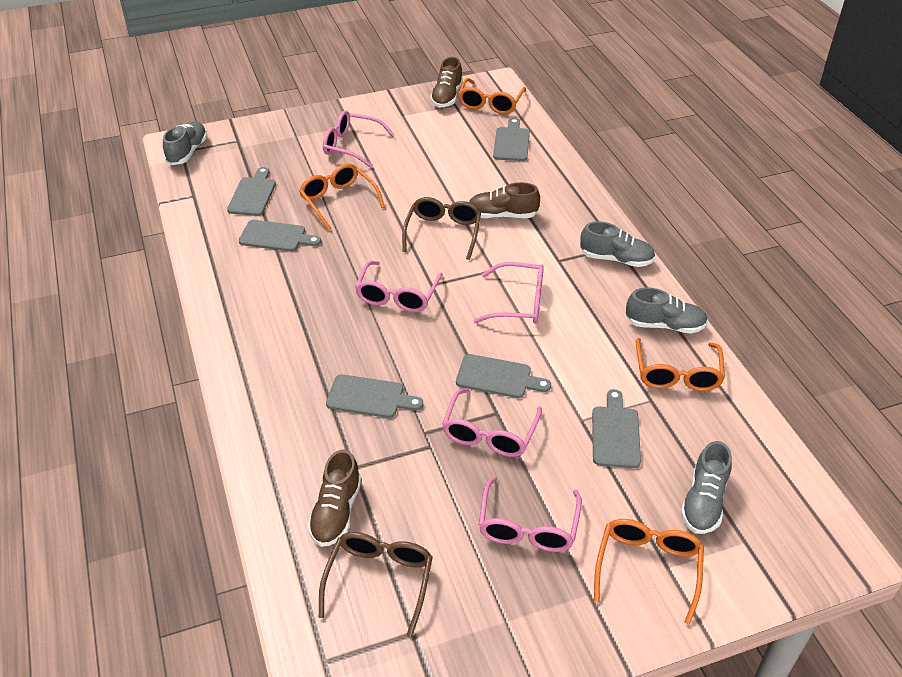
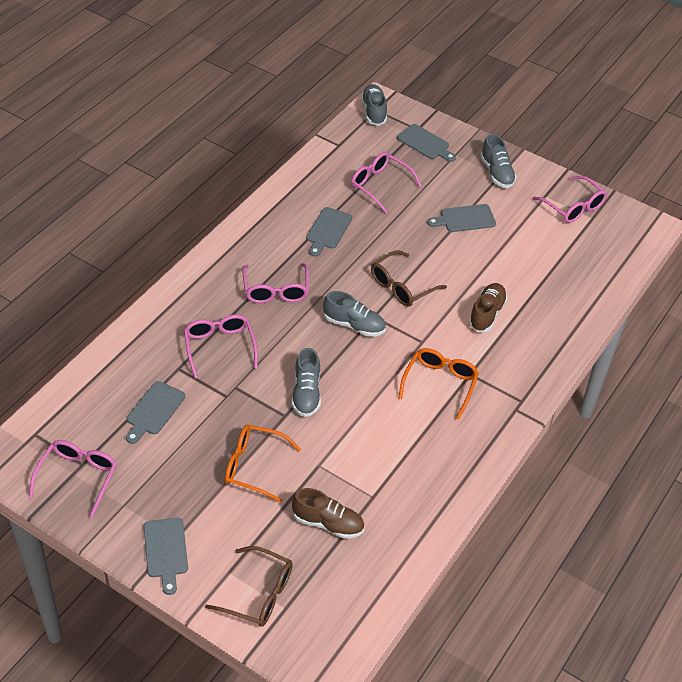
brown shoe: 3 -> 2
grey cutting board: 6 -> 5
orange glasses: 4 -> 2

